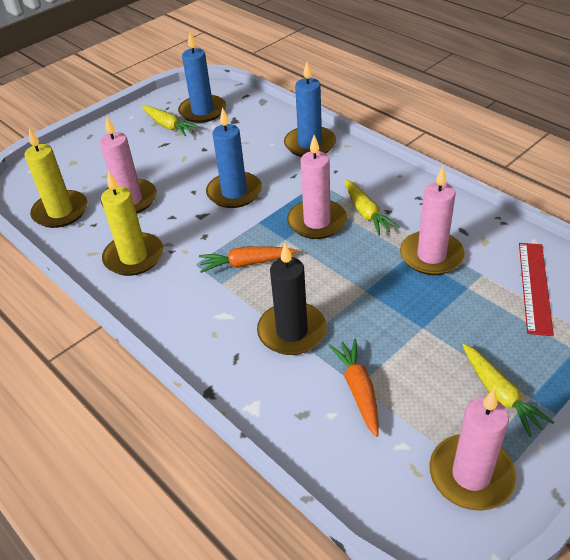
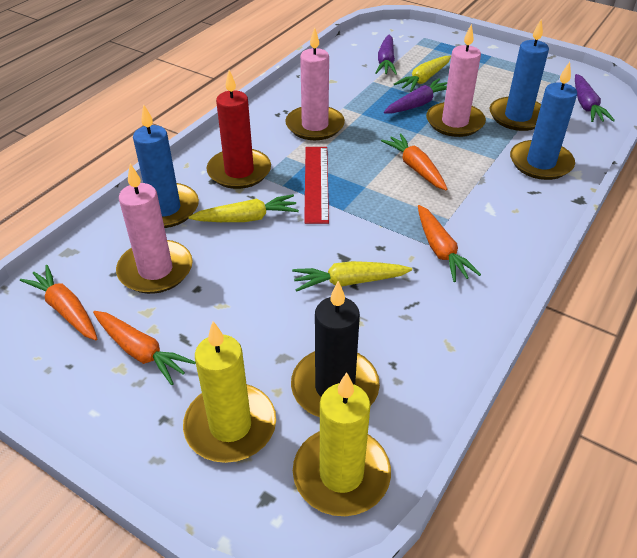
orange carrot: 2 -> 4
pink candle: 4 -> 3
purple carrot: 0 -> 3
red candle: 0 -> 1

